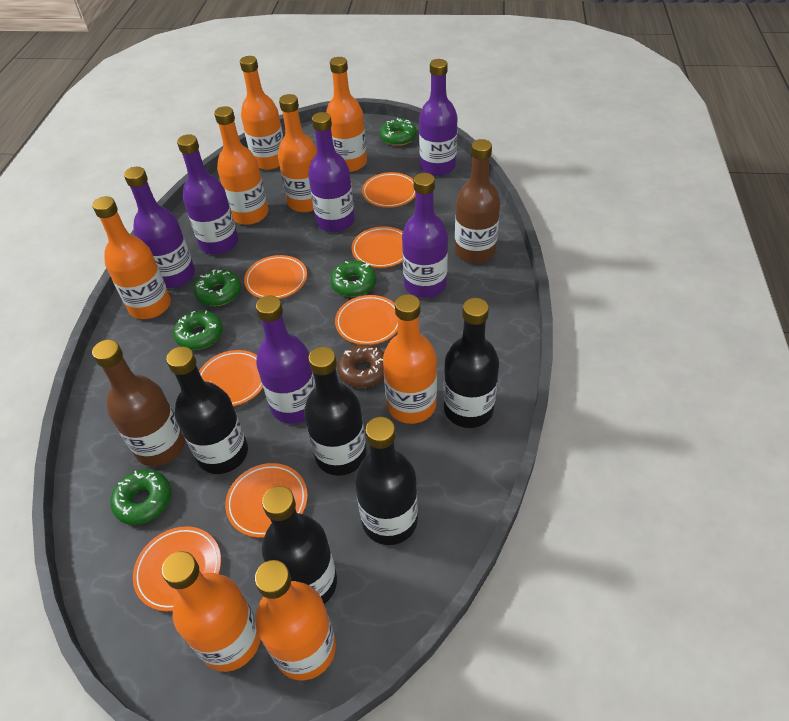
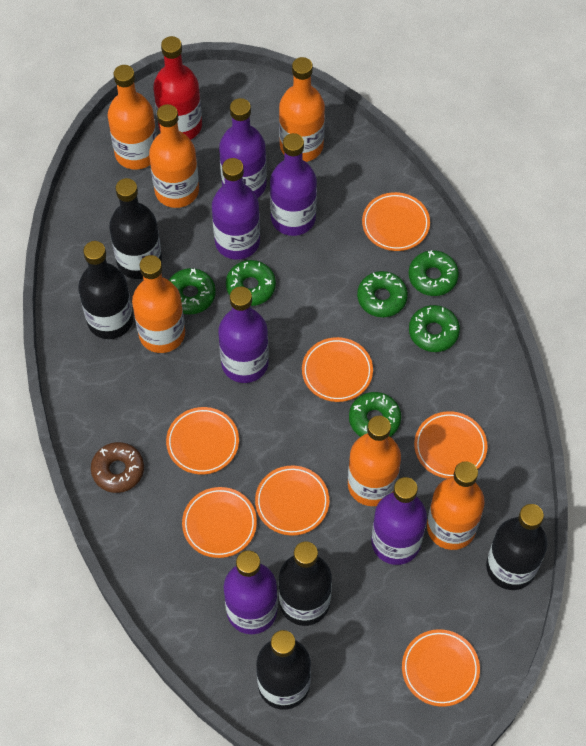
brown bottle: 2 -> 0
green donut: 5 -> 6
orange bottle: 8 -> 6
red bottle: 0 -> 1

